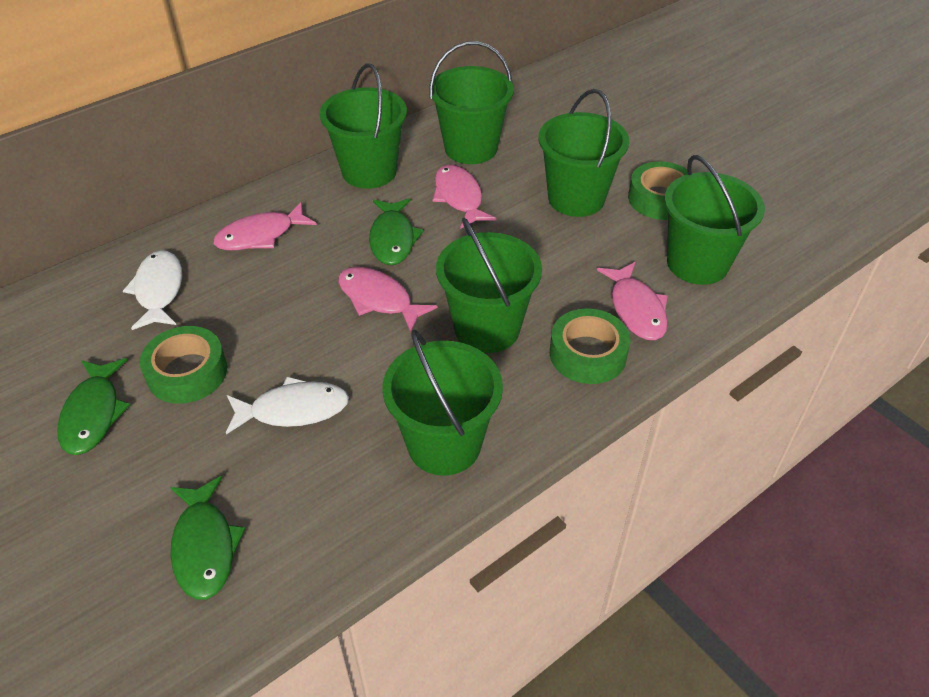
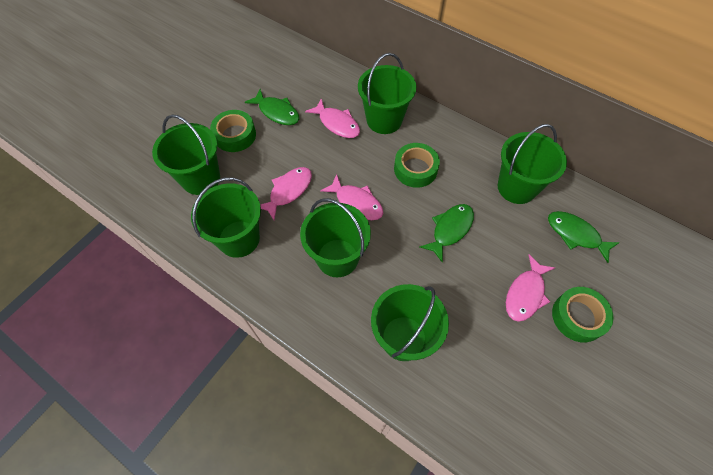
white fish: 2 -> 0

